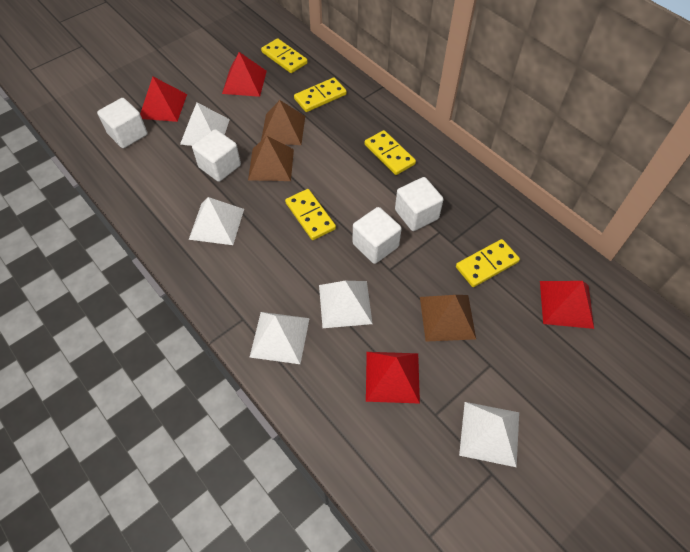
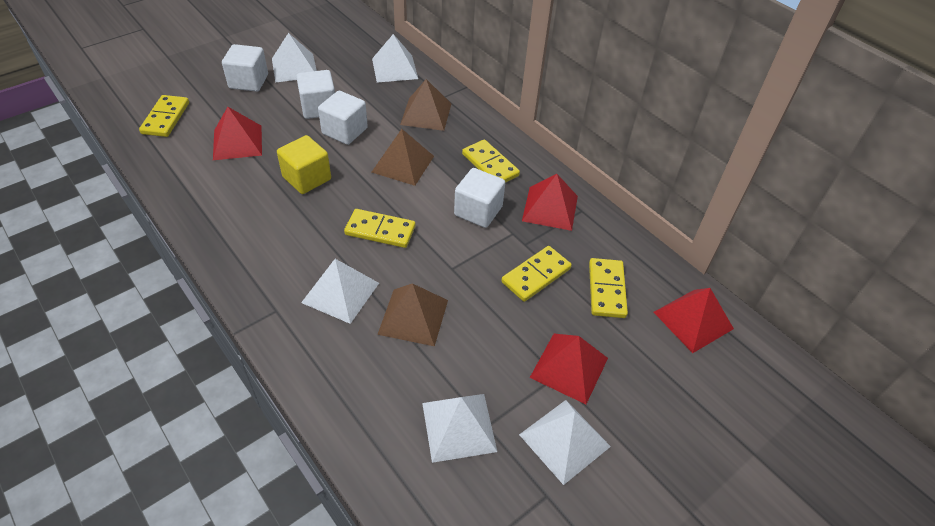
yellow cube: 0 -> 1

